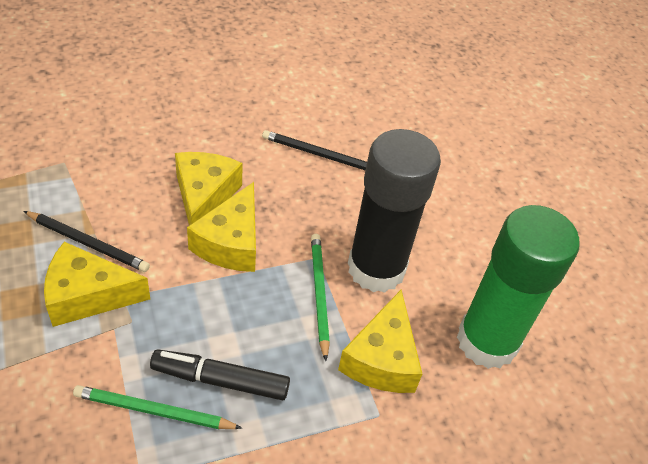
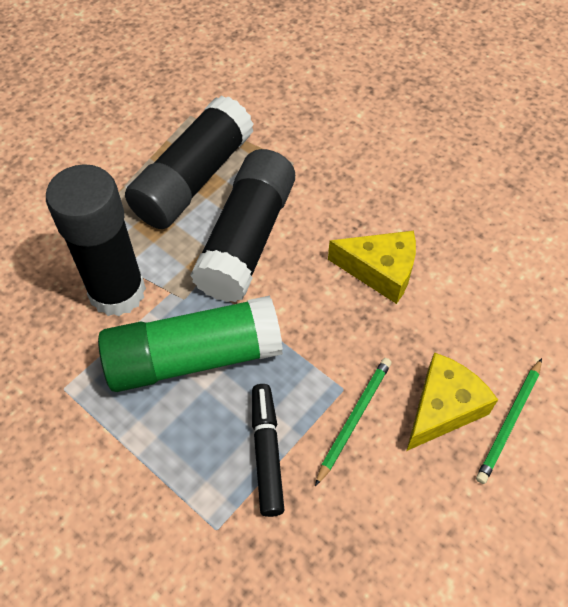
black glue stick: 1 -> 3
black pencil: 2 -> 0
yellow cheese: 4 -> 2

